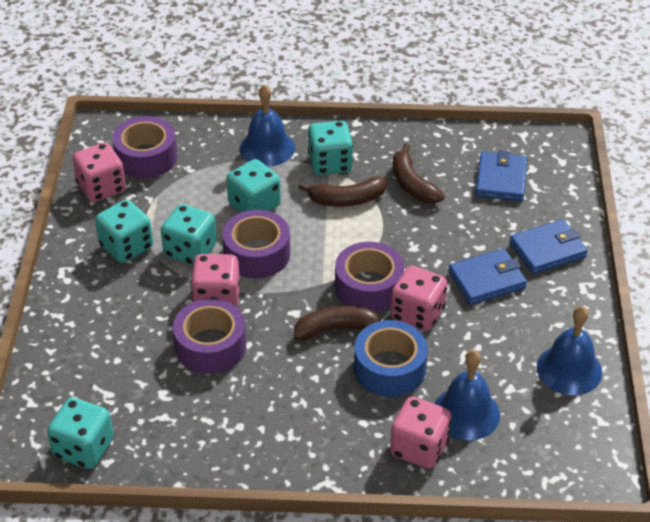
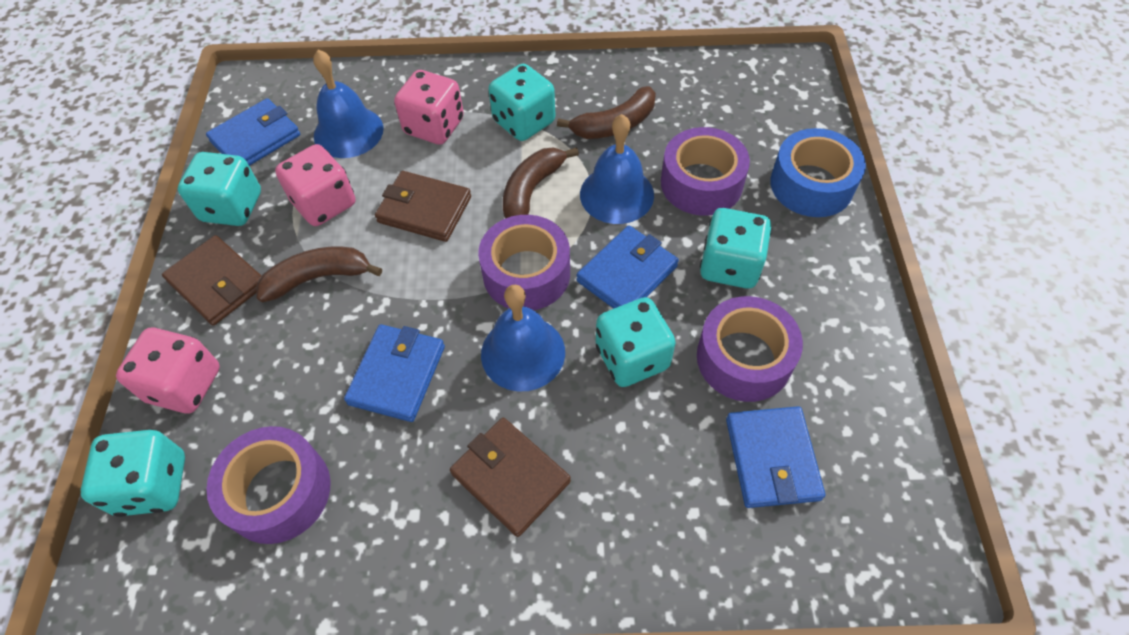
blue wallet: 3 -> 4
brown wallet: 0 -> 3
pink dice: 4 -> 3

